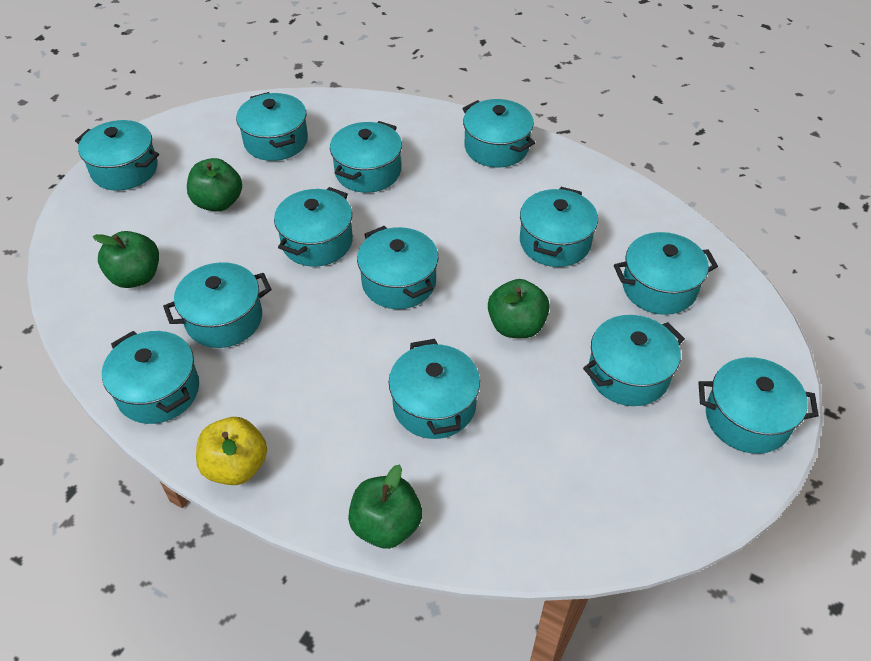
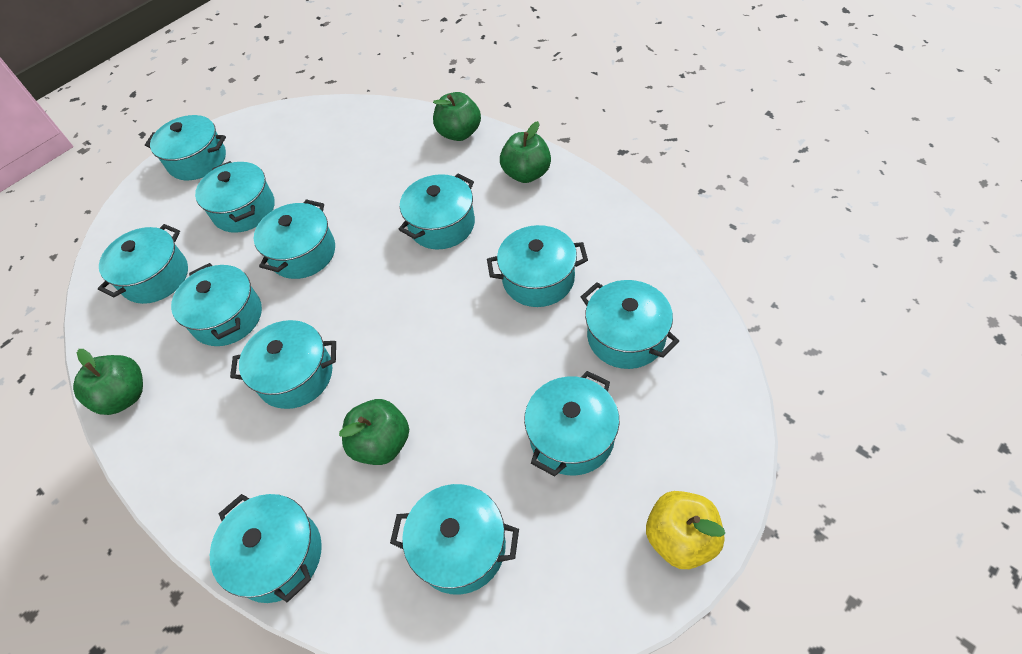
turquoise pot: 13 -> 12

